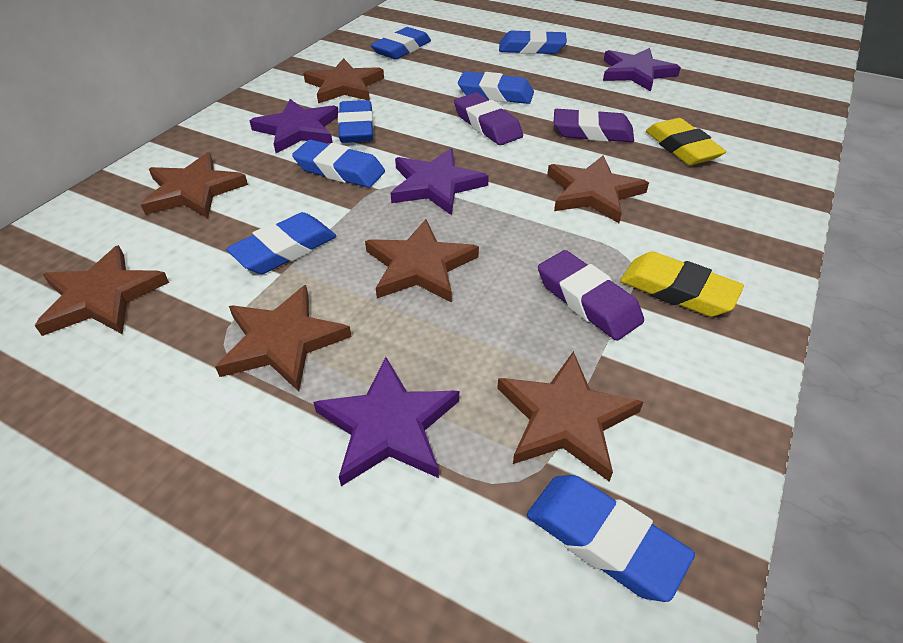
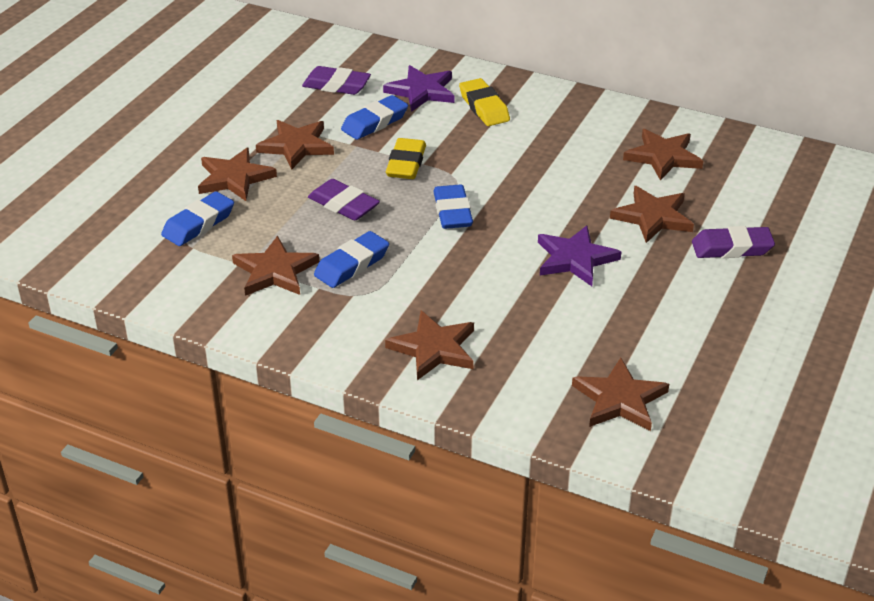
blue eraser: 7 -> 4
purple star: 4 -> 2

